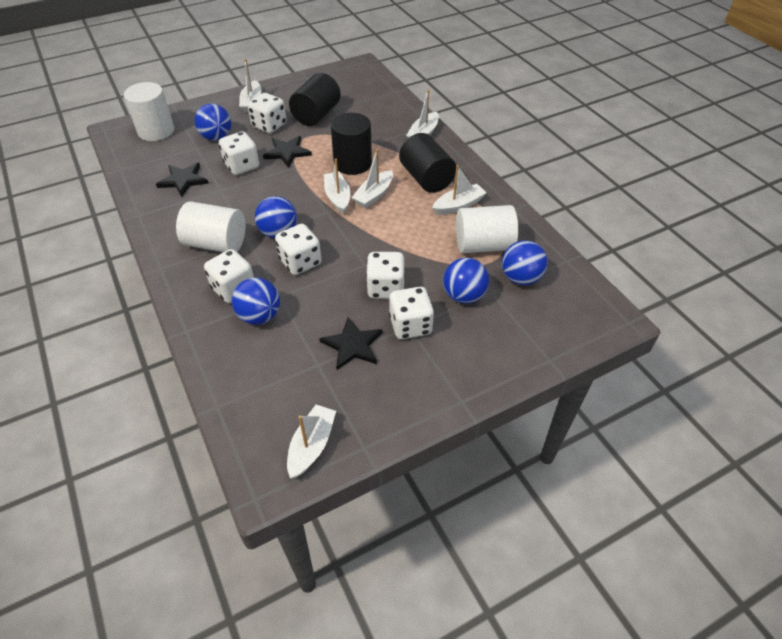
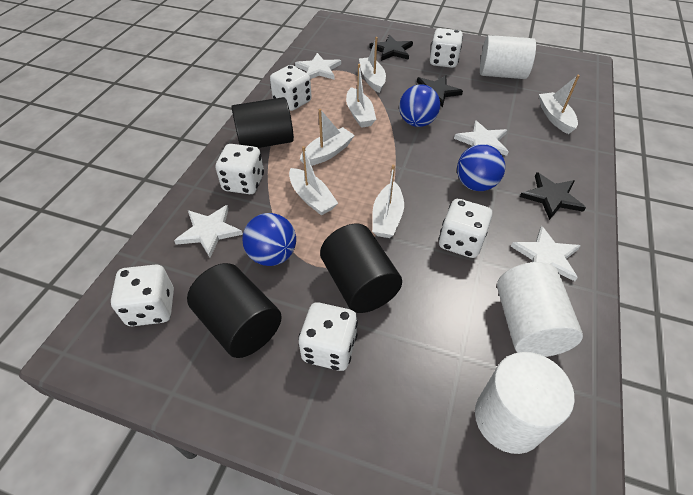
blue ball: 5 -> 3
white star: 0 -> 4

